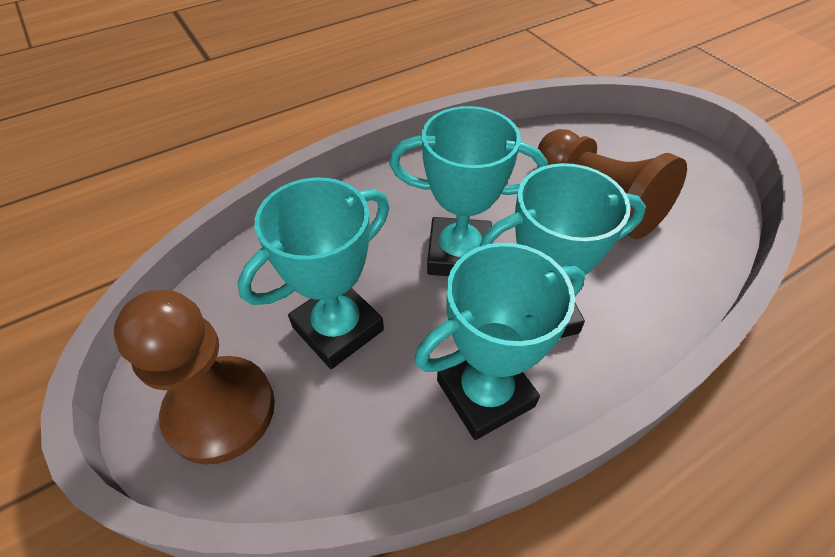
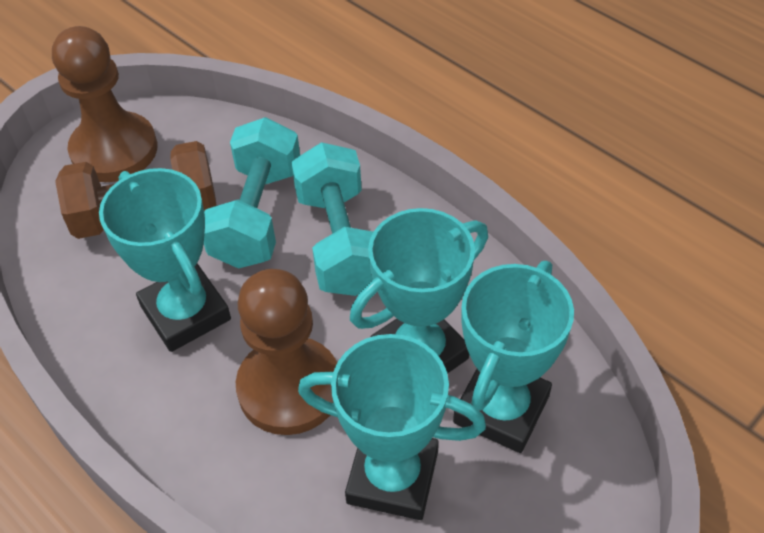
brown dumbbell: 0 -> 1
turquoise dumbbell: 0 -> 2

